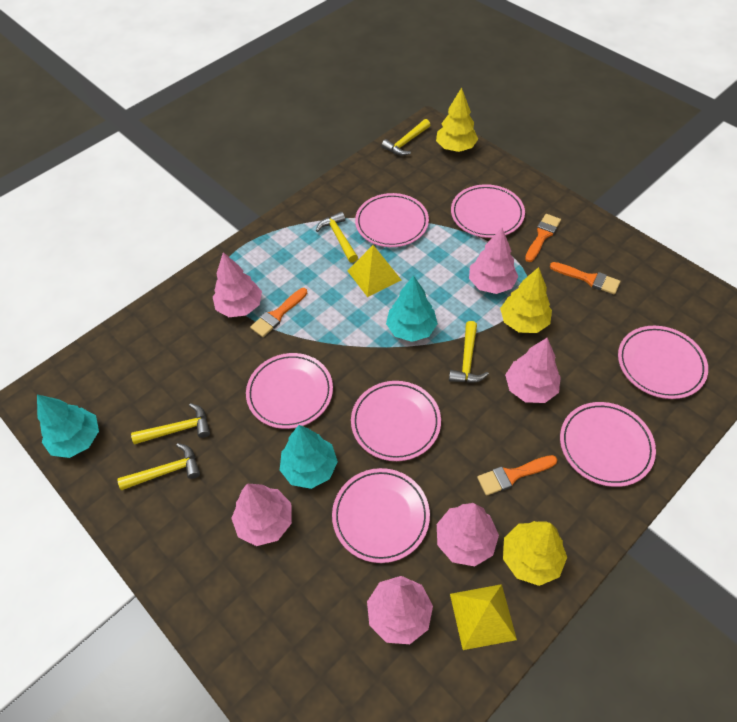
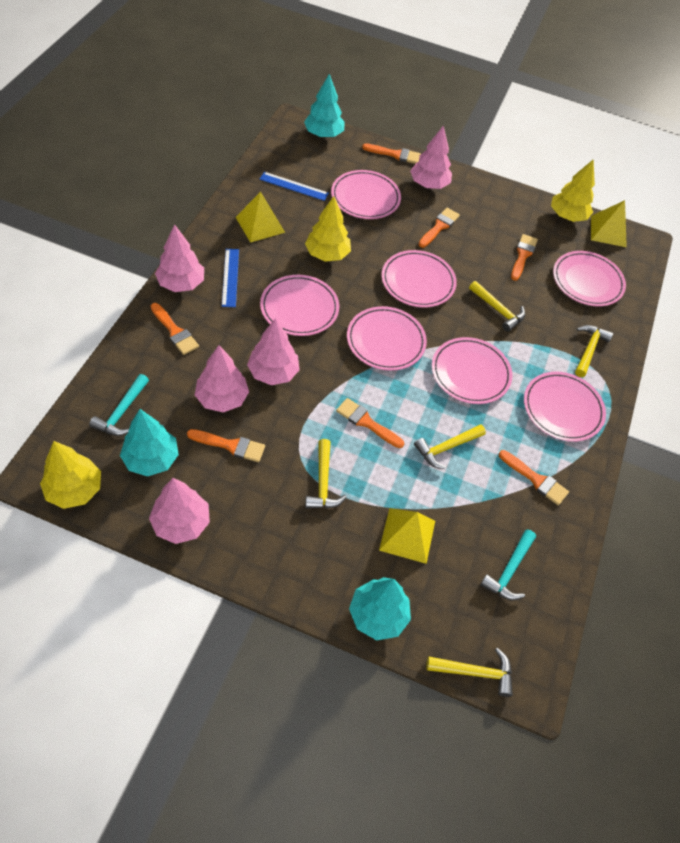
blue ruler: 0 -> 2
orange brush: 4 -> 7
pink tree: 6 -> 5
turquoise hammer: 0 -> 2
yellow pyramid: 2 -> 3

